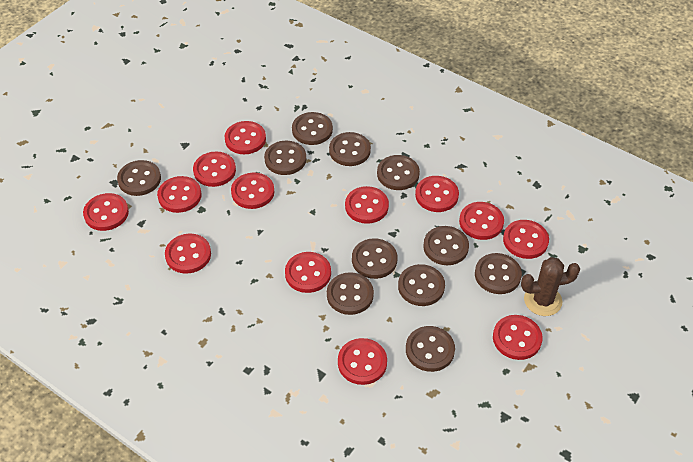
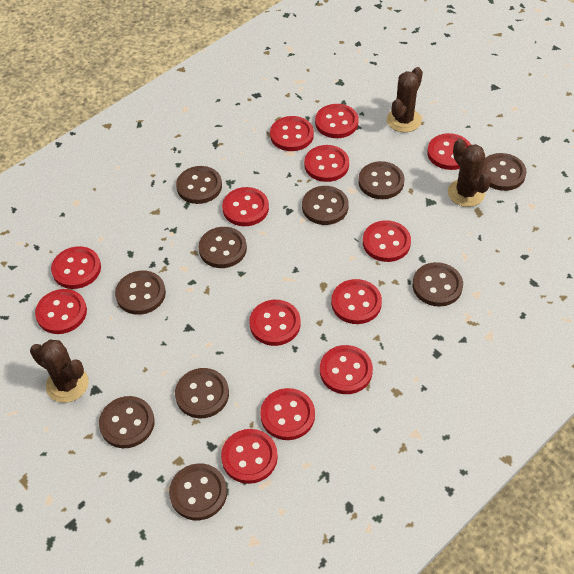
brown button: 11 -> 10
brown cactus: 1 -> 3

